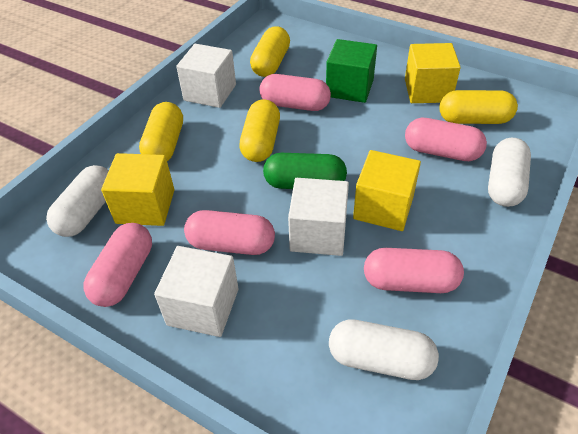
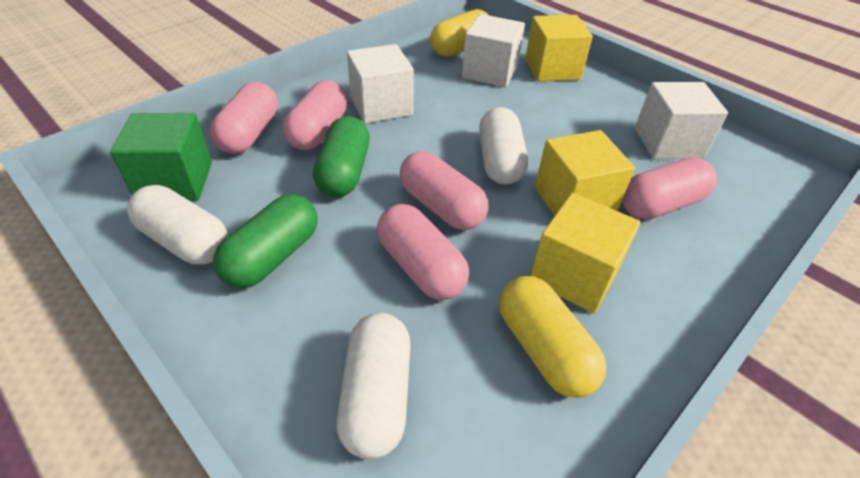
green capsule: 1 -> 2
yellow capsule: 4 -> 2

